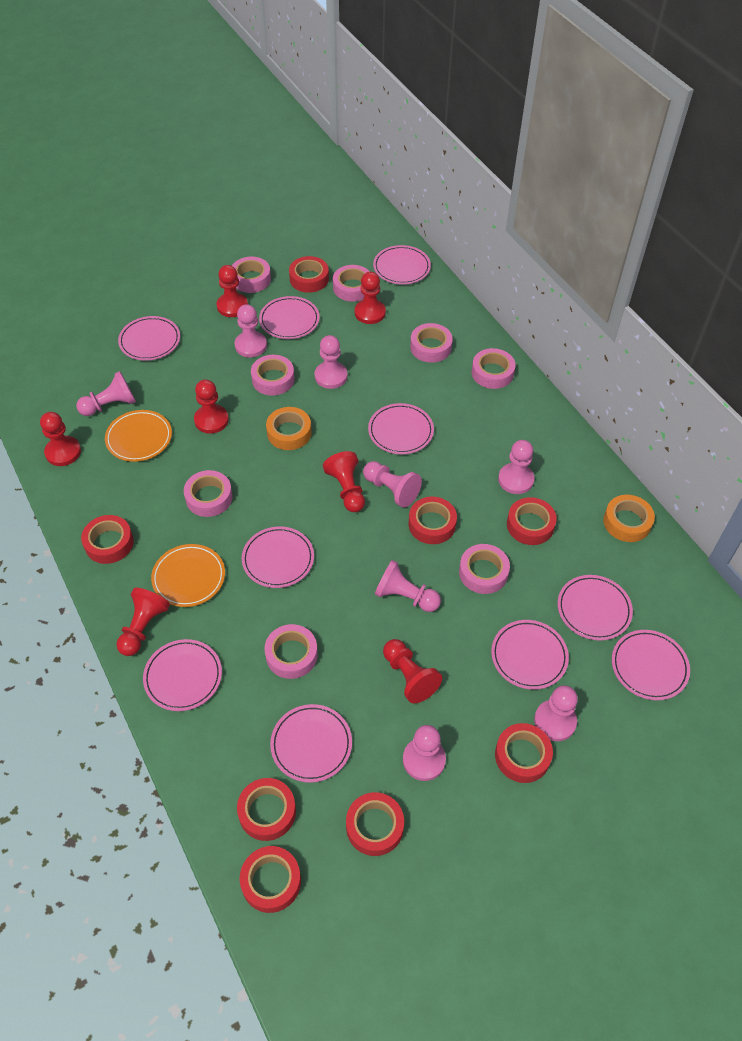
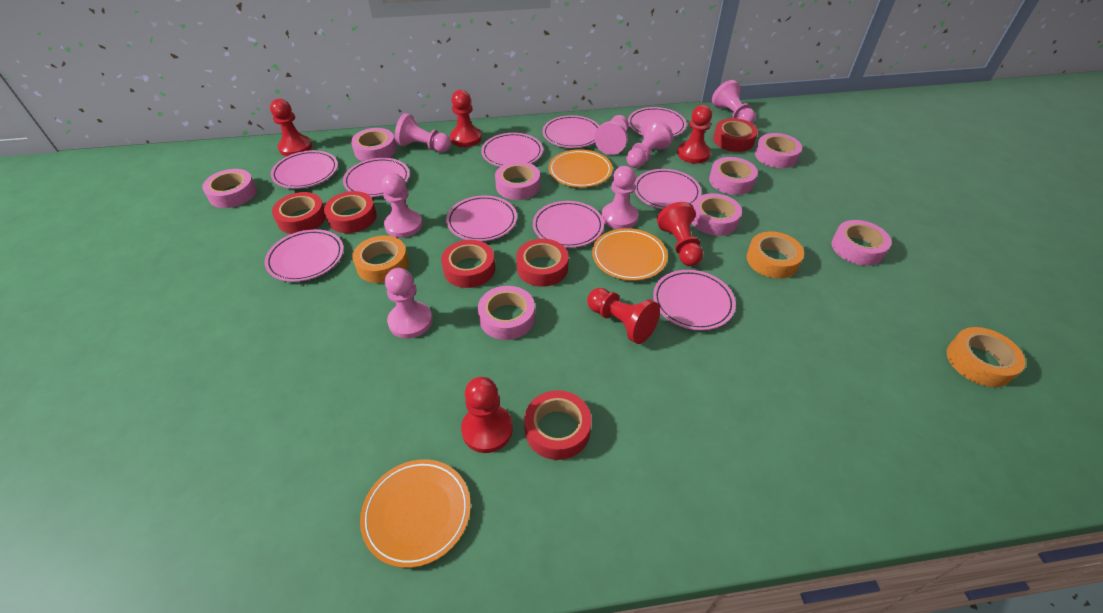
orange plate: 2 -> 3
orange tape: 2 -> 3
pink pawn: 8 -> 7
red pawn: 7 -> 6
red tape: 8 -> 6

